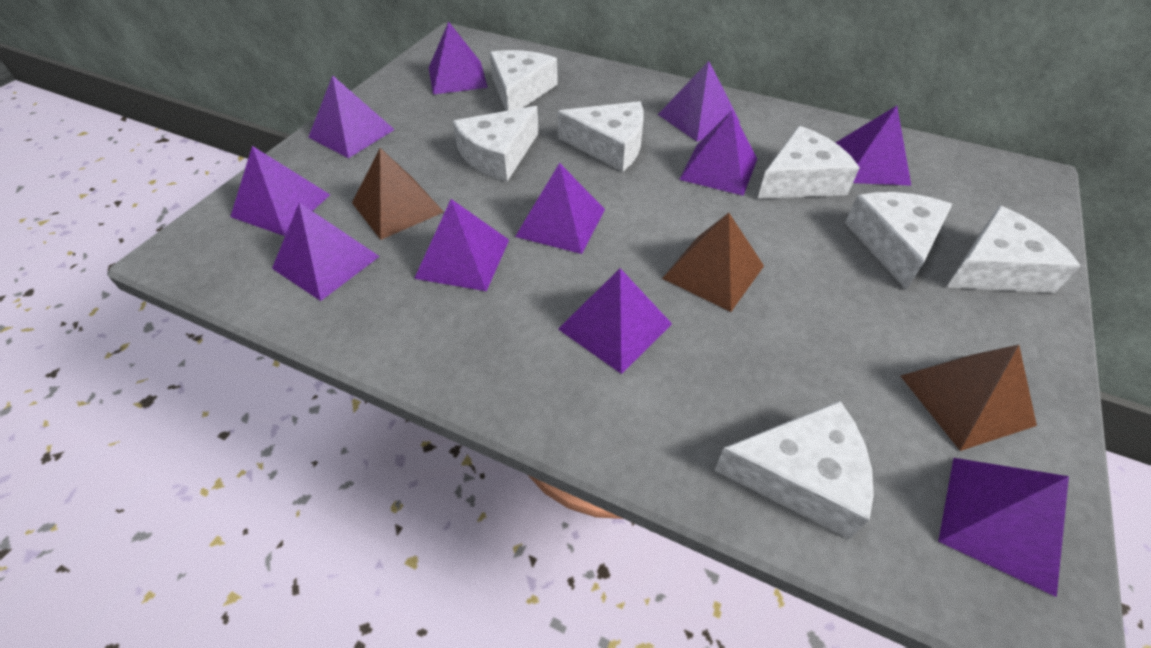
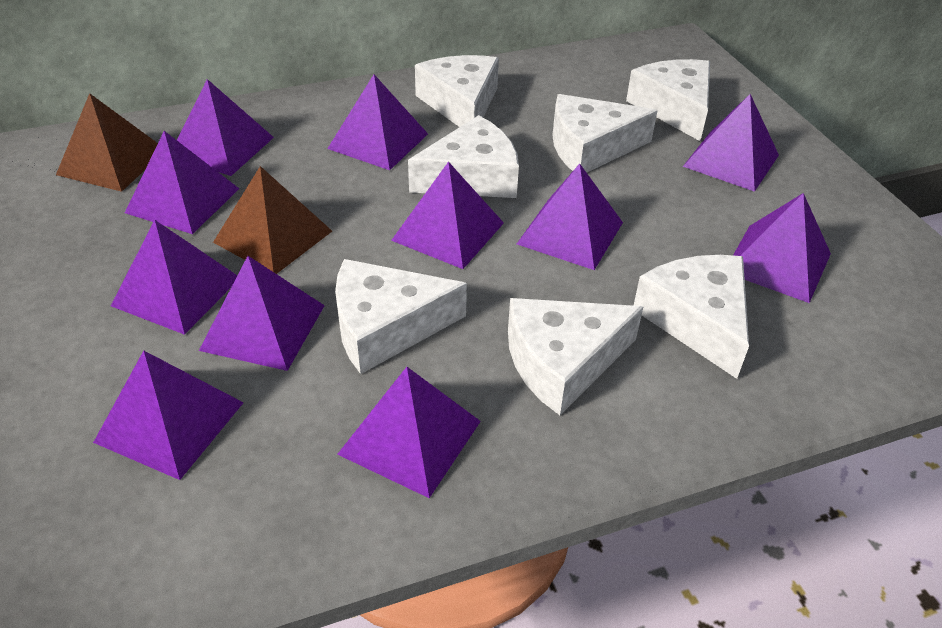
brown pyramid: 3 -> 2

